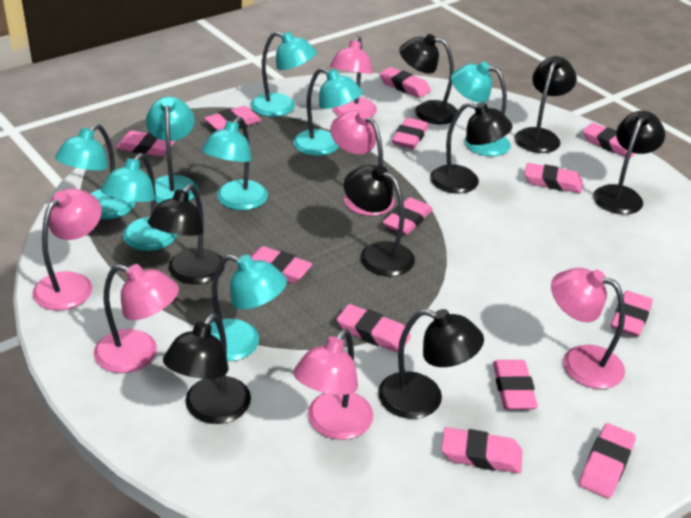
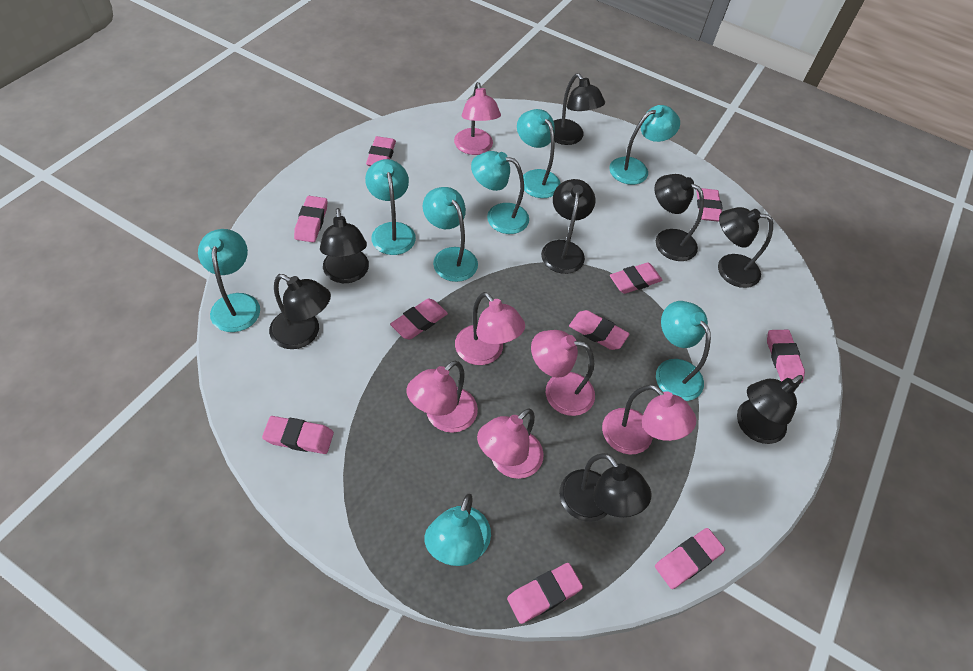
pink eraser: 13 -> 10

